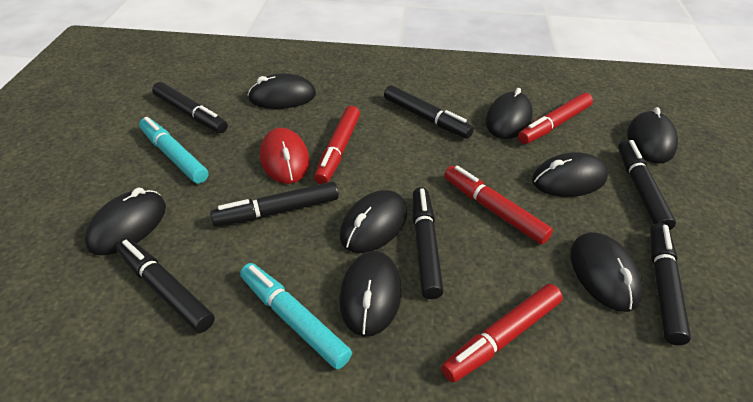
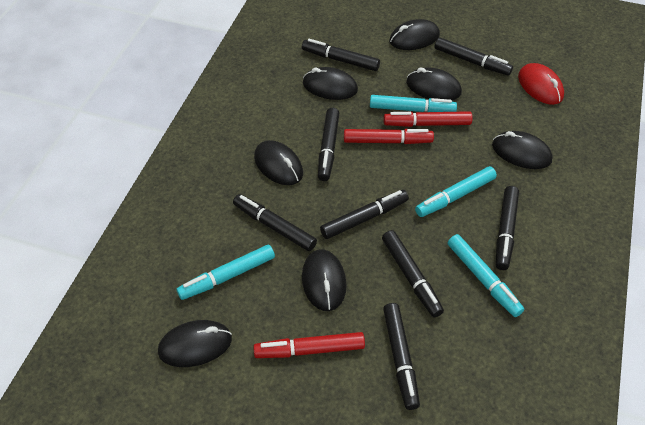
black marker: 7 -> 8
black mouse: 8 -> 7
red marker: 4 -> 3
turquoise marker: 2 -> 4

